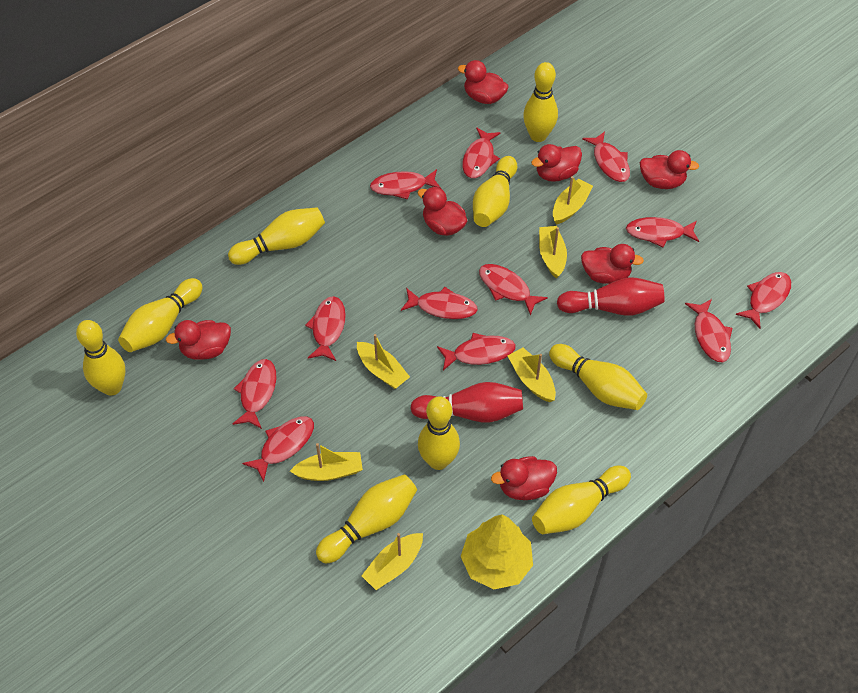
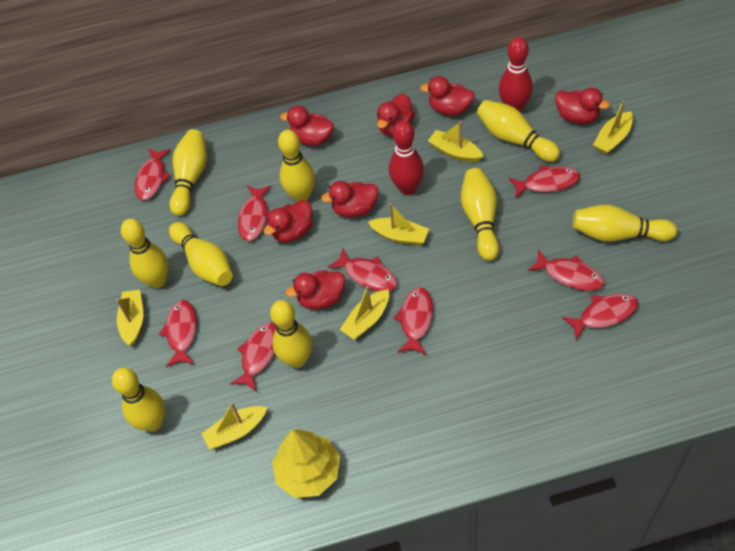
red fish: 12 -> 9

